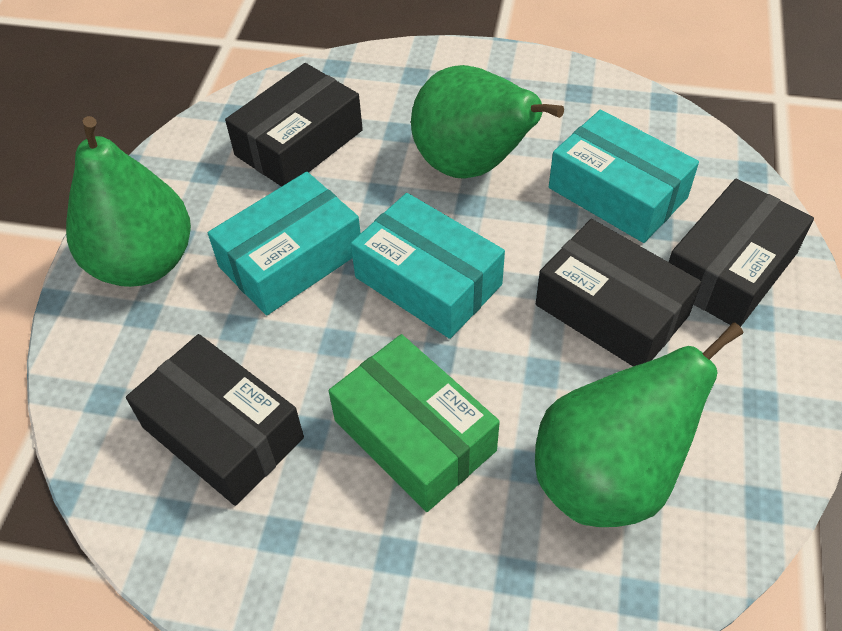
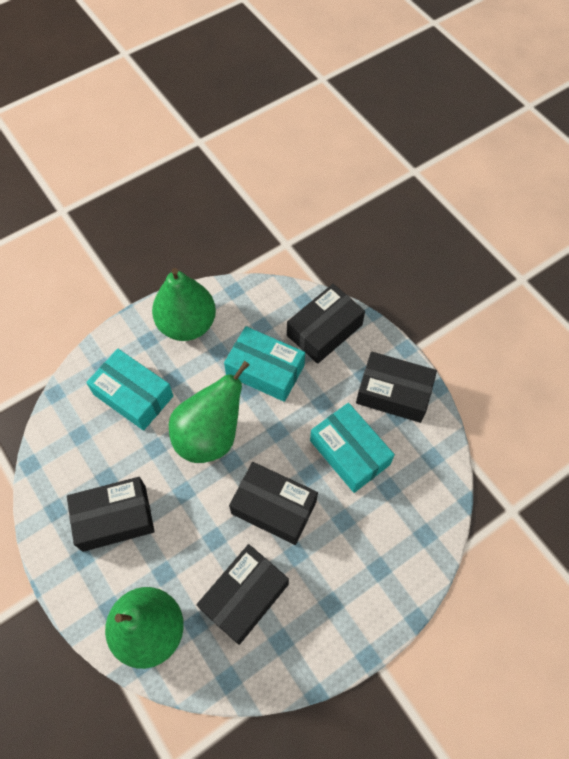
black box: 4 -> 5
green box: 1 -> 0

